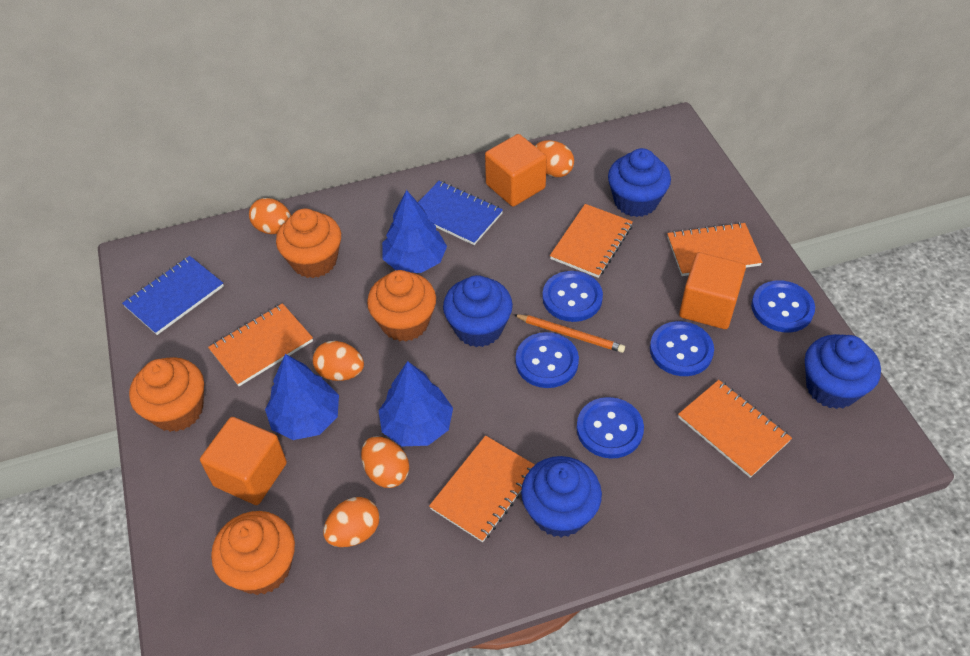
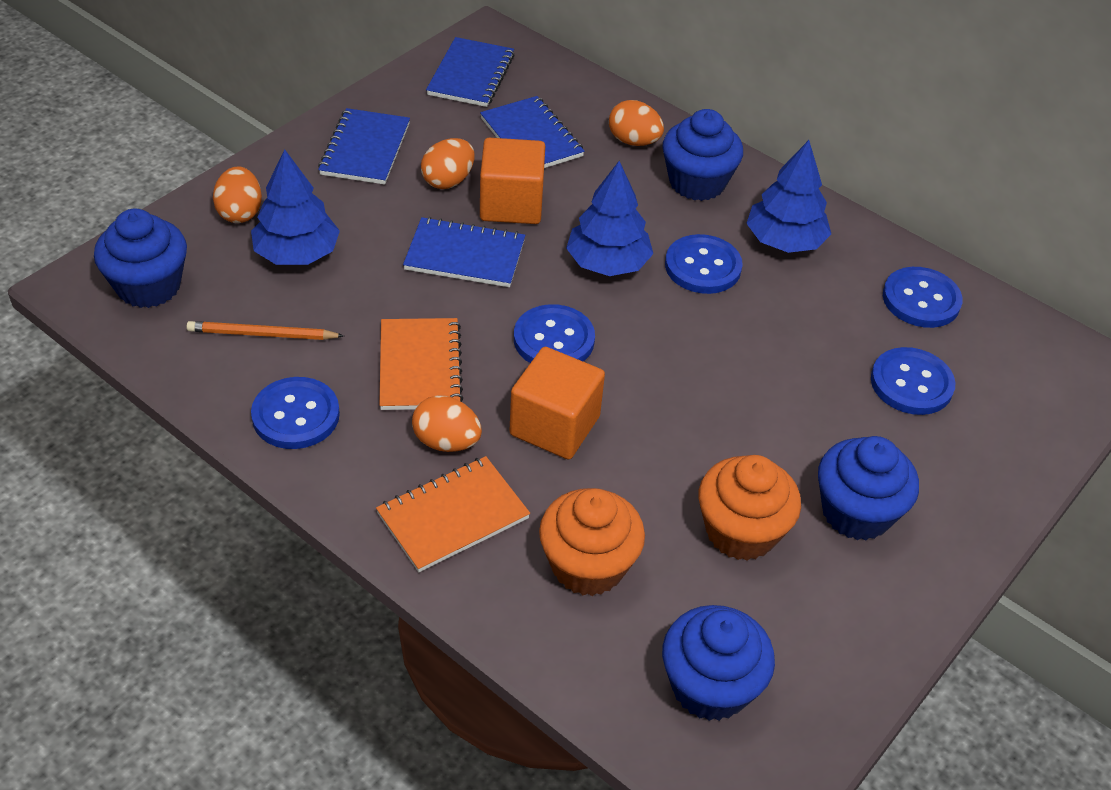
blue notebook: 2 -> 4
orange cube: 3 -> 2
orange cupcake: 4 -> 2
orange egg: 5 -> 4
orange notebook: 5 -> 2

